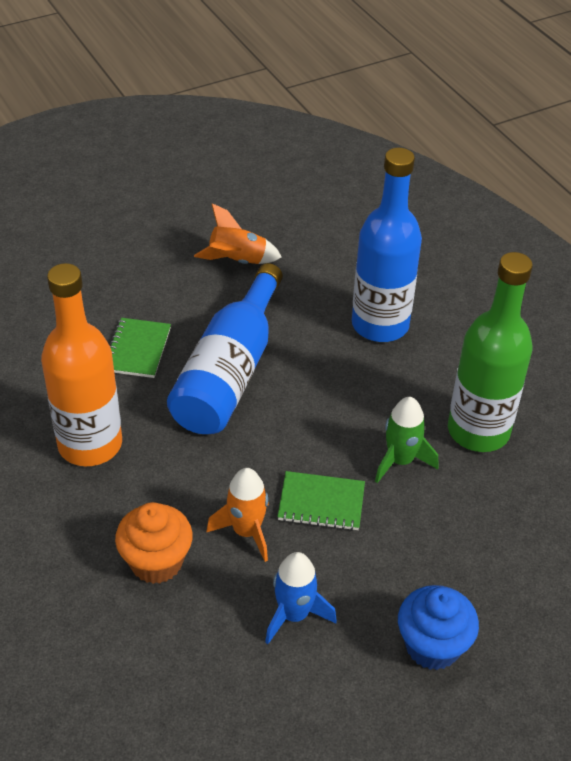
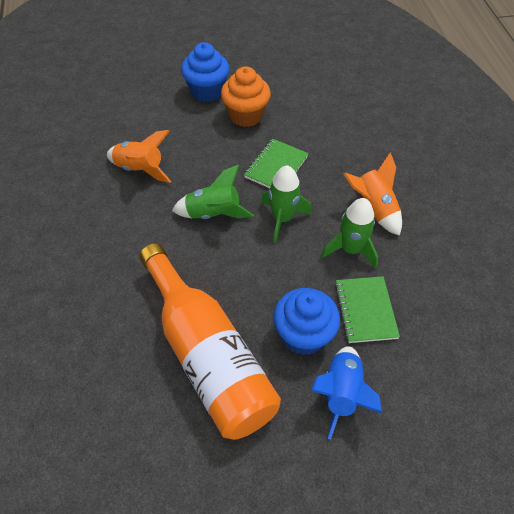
blue bottle: 2 -> 0
blue cupcake: 1 -> 2
green bottle: 1 -> 0
green rocket: 1 -> 3

